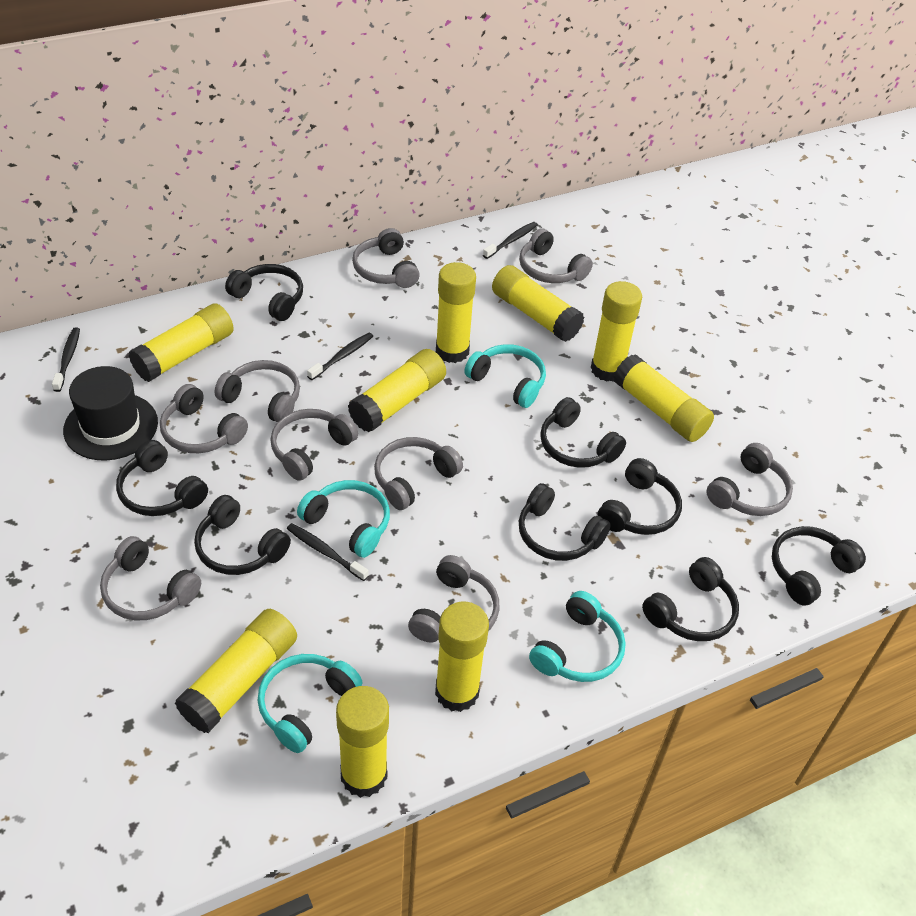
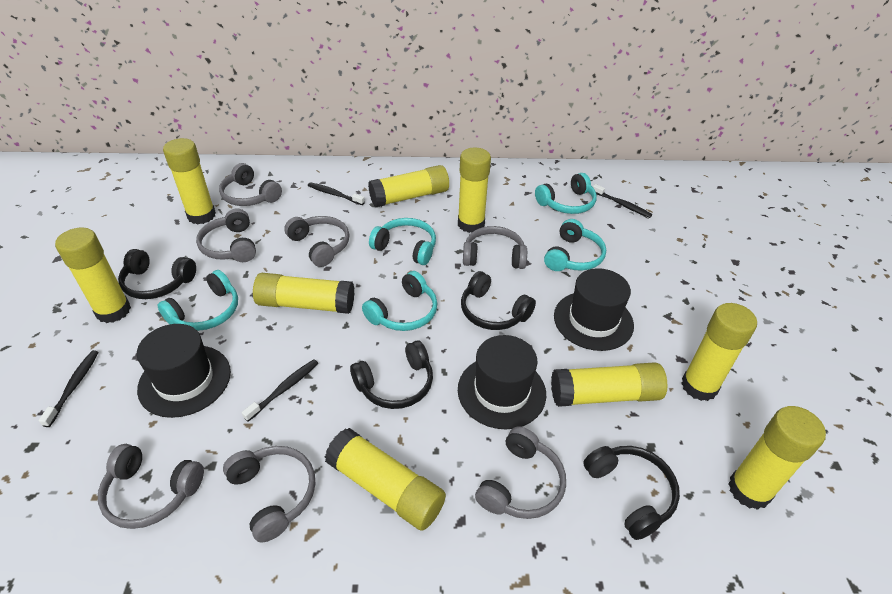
black hat: 1 -> 3
black headphones: 8 -> 4
grey headphones: 9 -> 7
turquoise headphones: 4 -> 5

